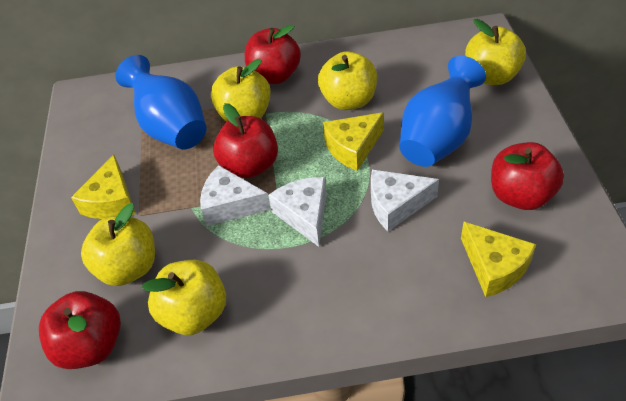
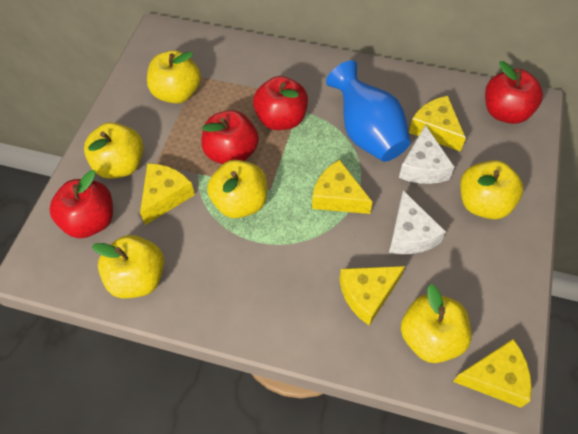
blue vase: 2 -> 1
white cheese: 3 -> 2
yellow apple: 5 -> 6
yellow cheese: 3 -> 5

